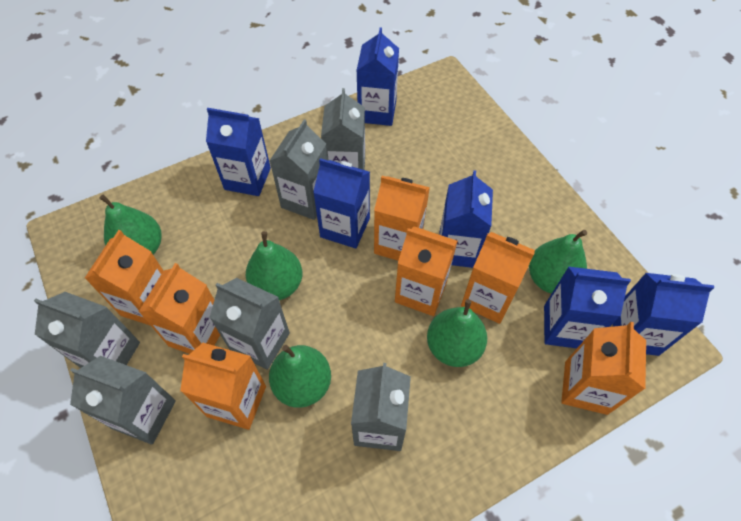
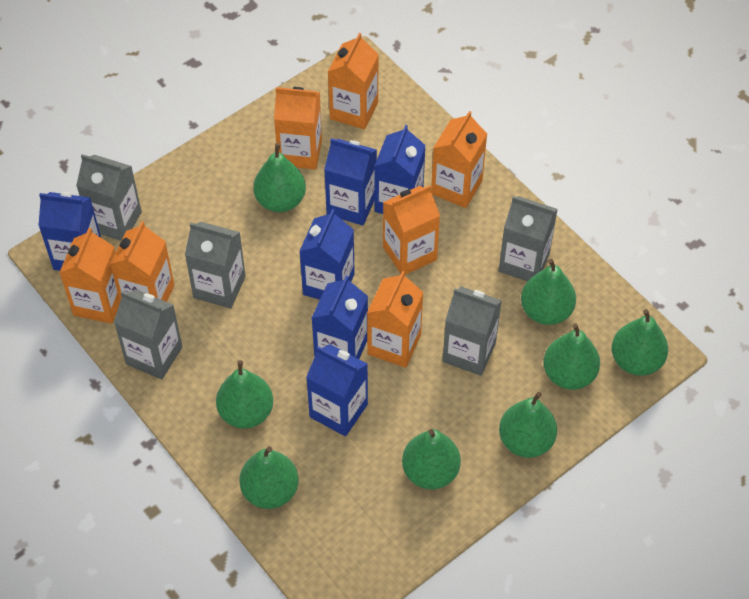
green pear: 5 -> 8
grey carton: 6 -> 5

